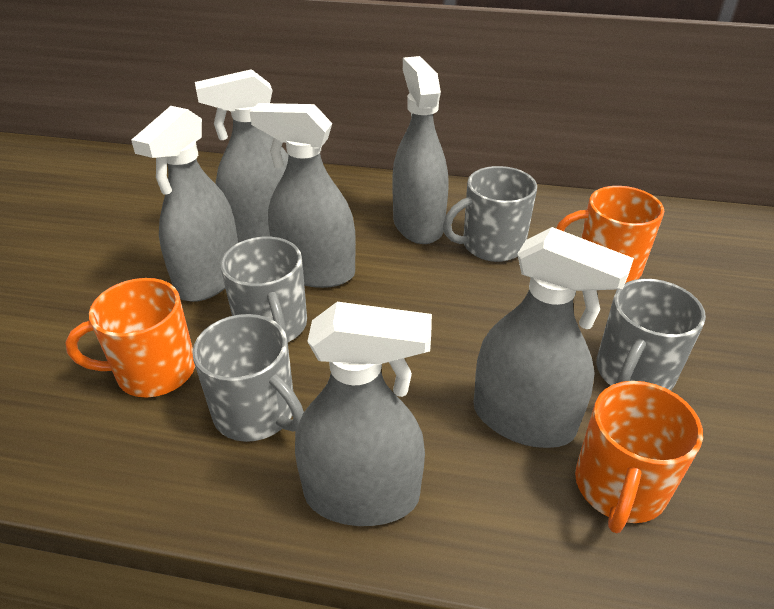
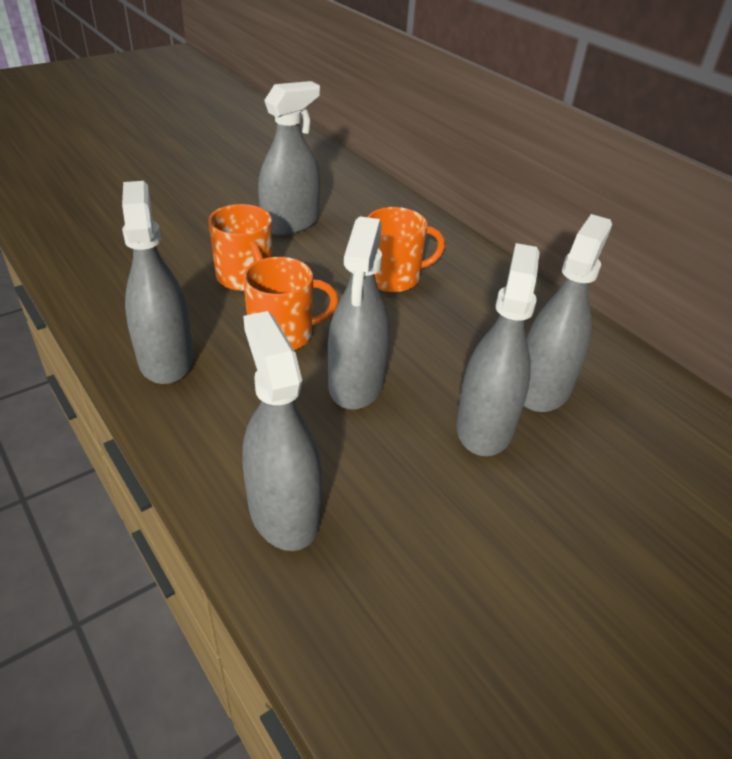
grey mug: 4 -> 0

